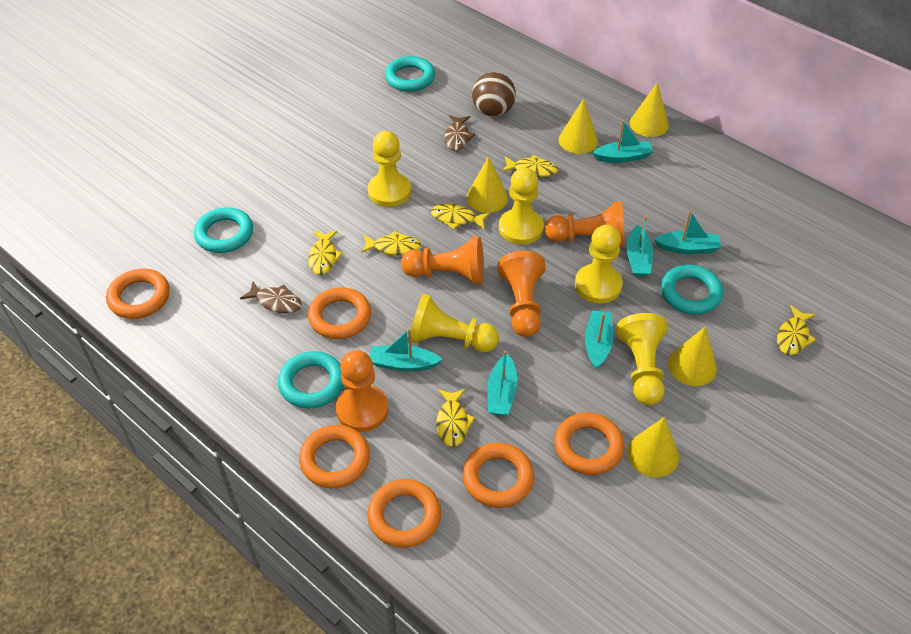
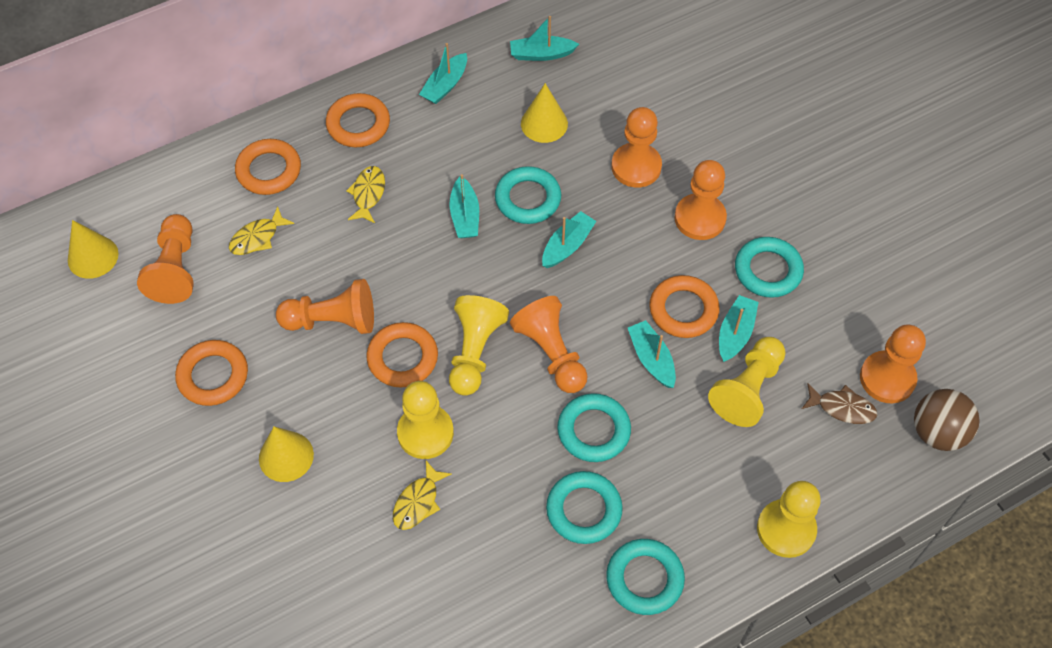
brown fish: 2 -> 1
orange pawn: 4 -> 6
orange ring: 6 -> 5
turquoise ring: 4 -> 5
yellow cone: 5 -> 3
yellow fish: 6 -> 3
yellow pawn: 5 -> 4

